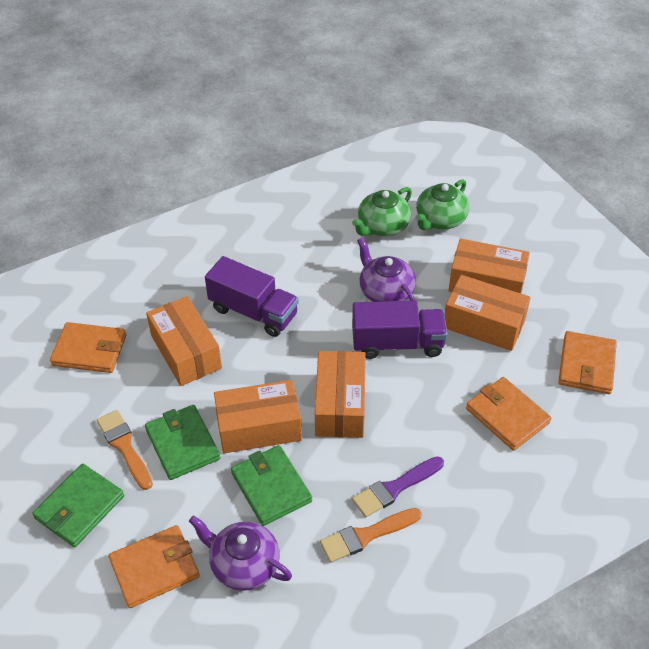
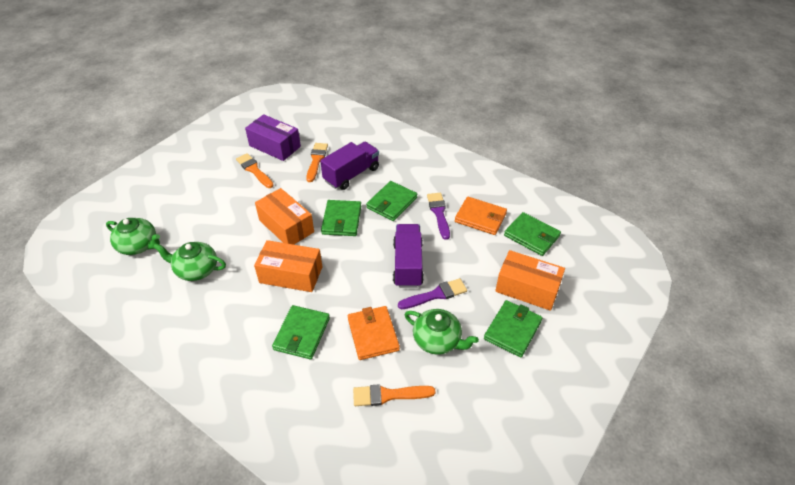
green teapot: 2 -> 3
green wallet: 3 -> 5
orange box: 5 -> 3
orange brush: 2 -> 3
orange wallet: 4 -> 2
purple box: 0 -> 1
purple brush: 1 -> 2
purple teapot: 2 -> 0

